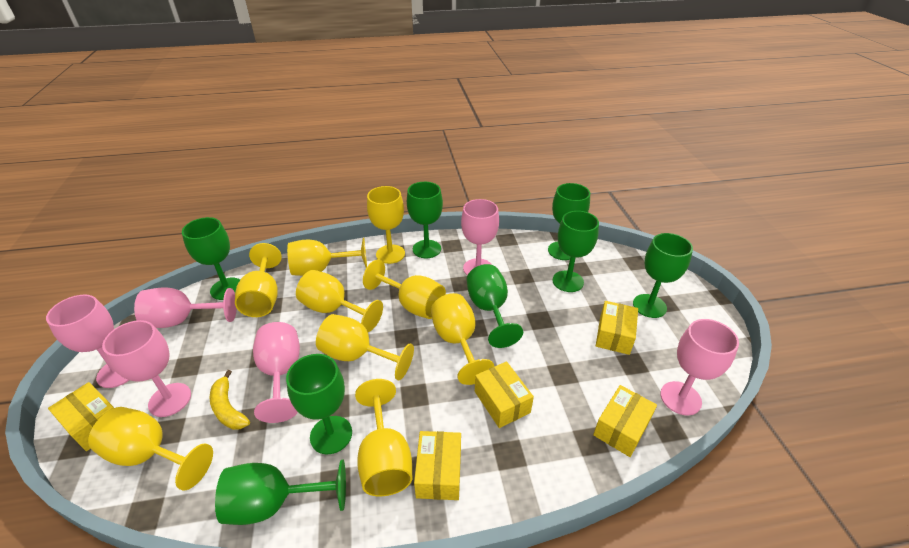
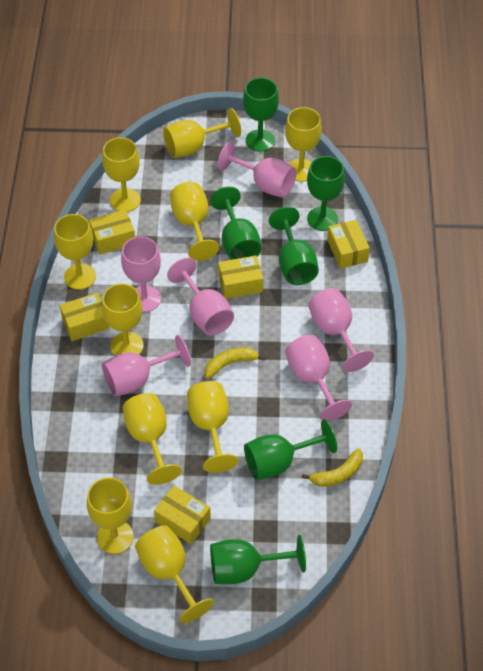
green goblet: 8 -> 6
yellow banana: 1 -> 2
yellow goblet: 9 -> 10

